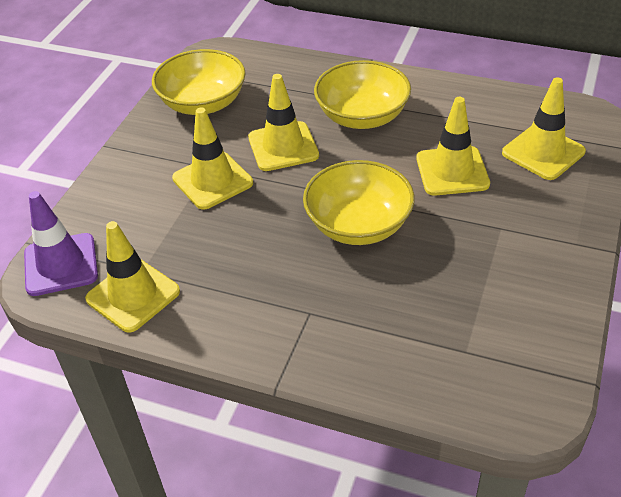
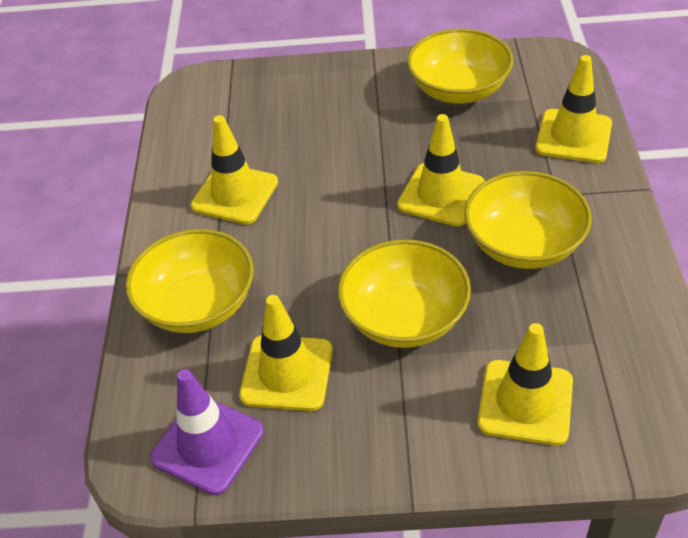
yellow bowl: 3 -> 4

